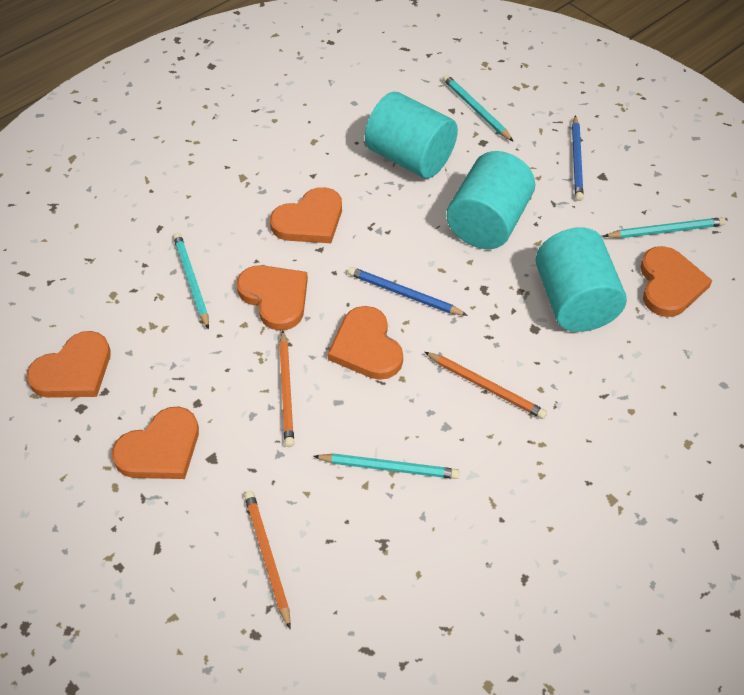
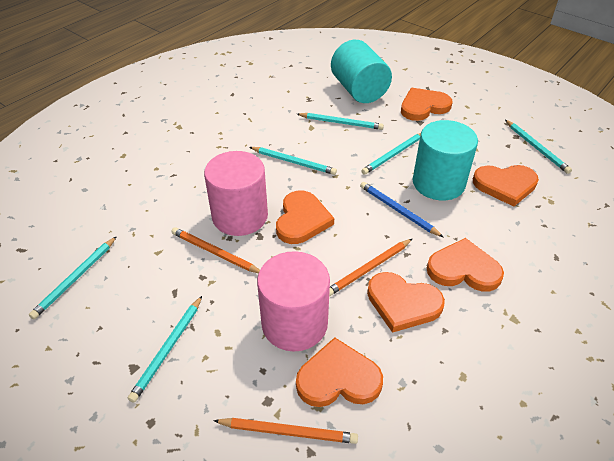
blue pencil: 2 -> 1
pink cylinder: 0 -> 2
turquoise cylinder: 3 -> 2
turquoise pencil: 4 -> 6

